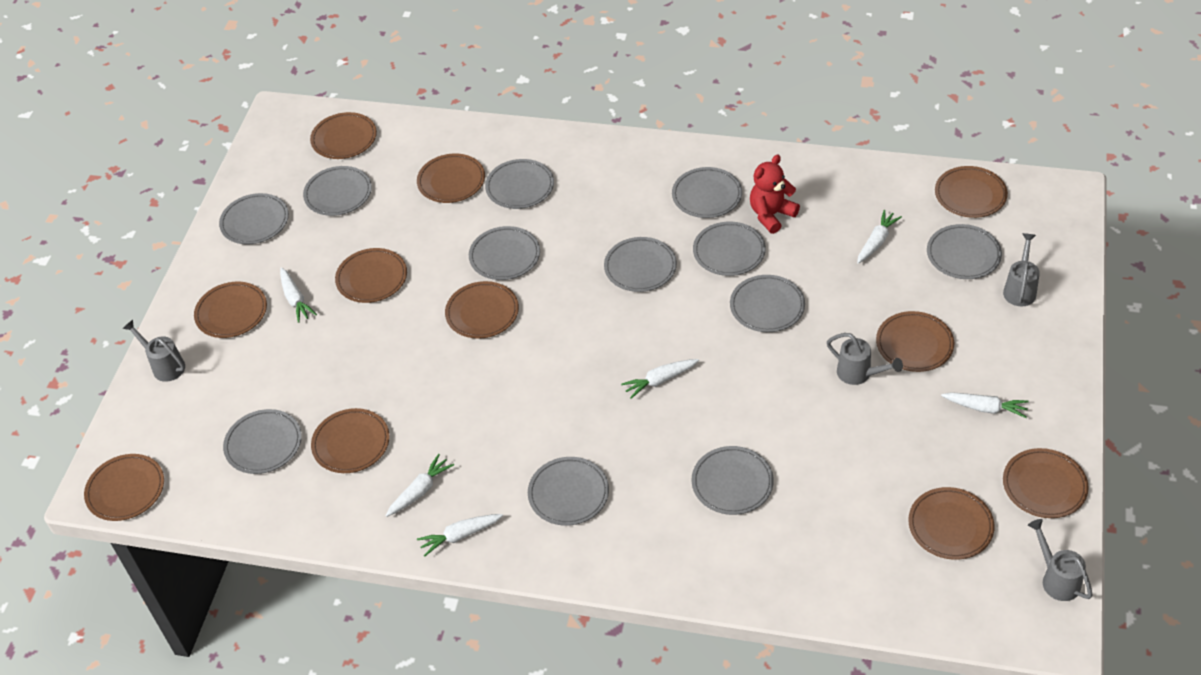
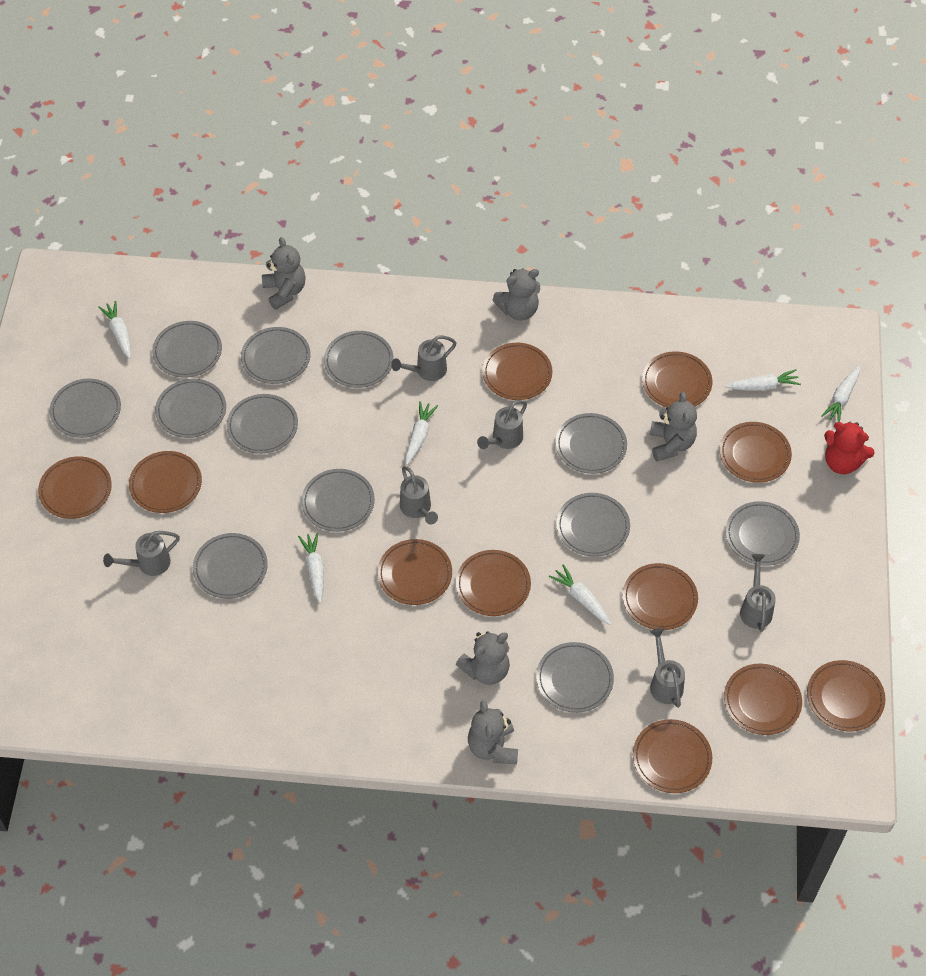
grey teddy bear: 0 -> 5
grey watering can: 4 -> 6

